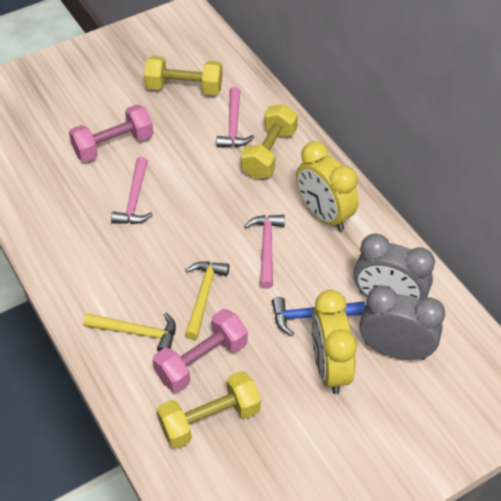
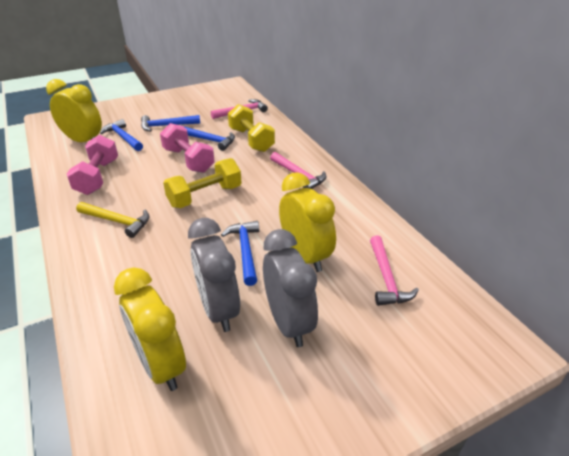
blue hammer: 1 -> 4
yellow clock: 2 -> 3
yellow dumbbell: 3 -> 2
yellow hammer: 2 -> 1

